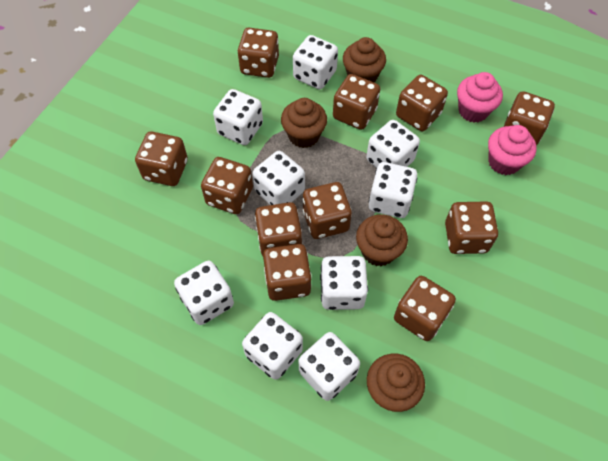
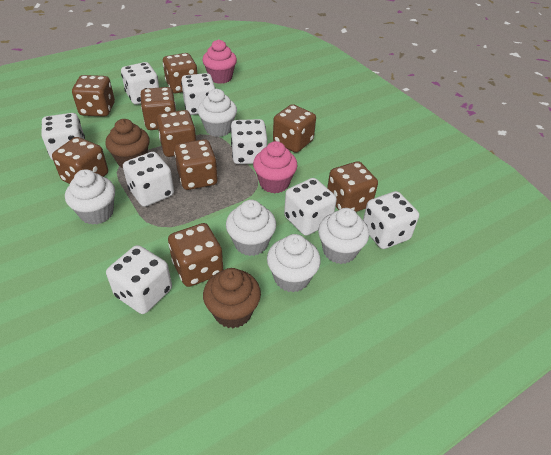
brown cupcake: 4 -> 2
brown dice: 11 -> 9
white cupcake: 0 -> 5
white dice: 9 -> 8

